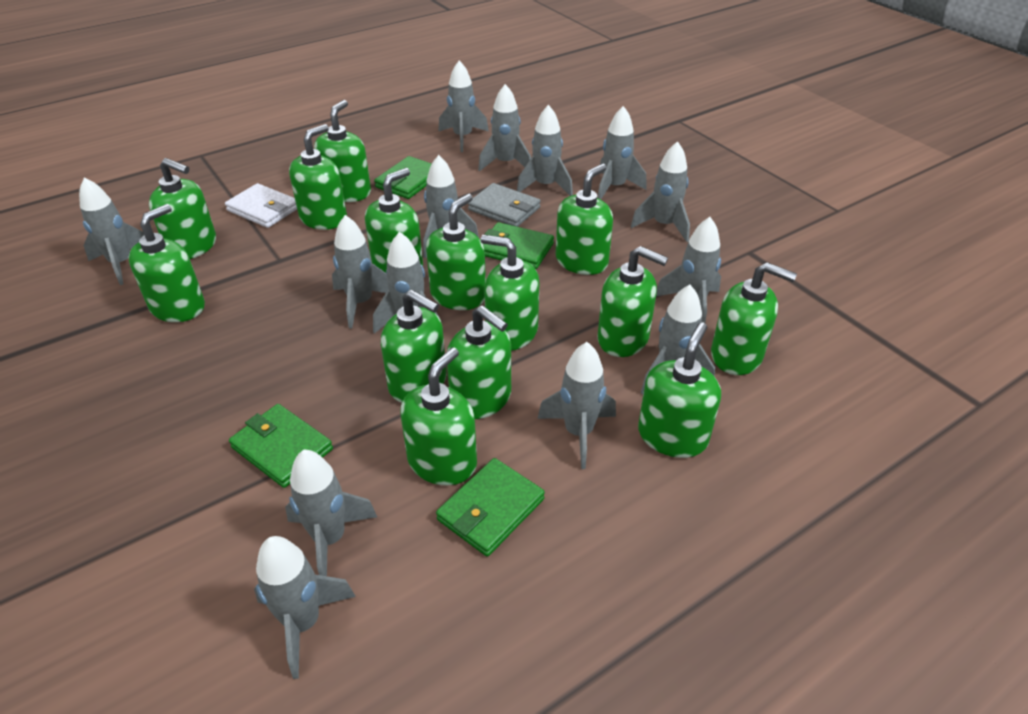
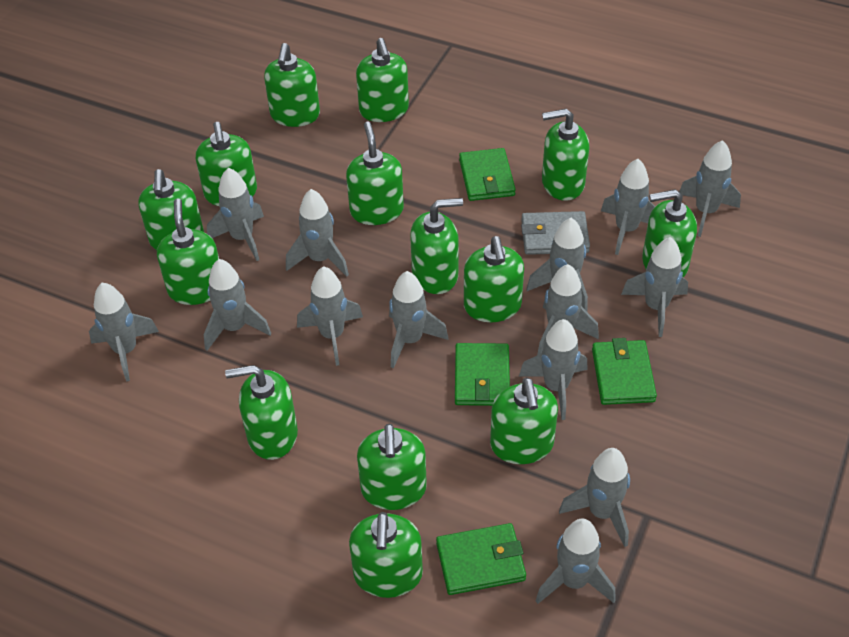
white wallet: 1 -> 0

